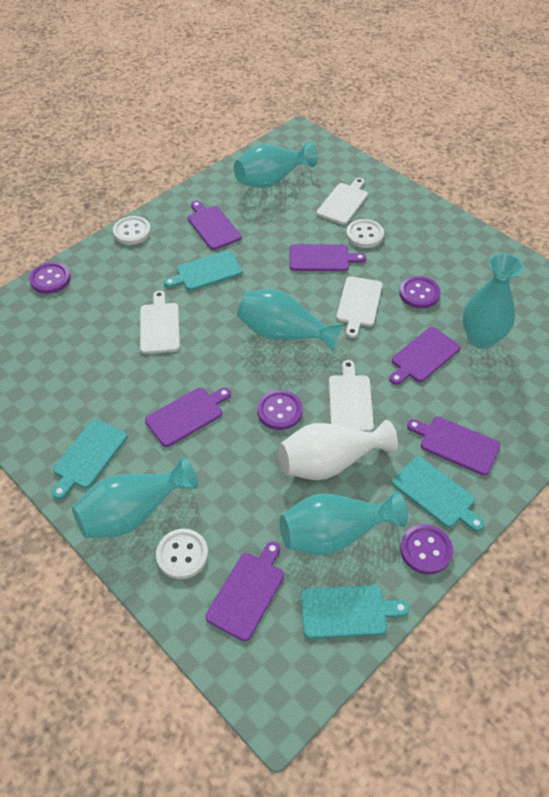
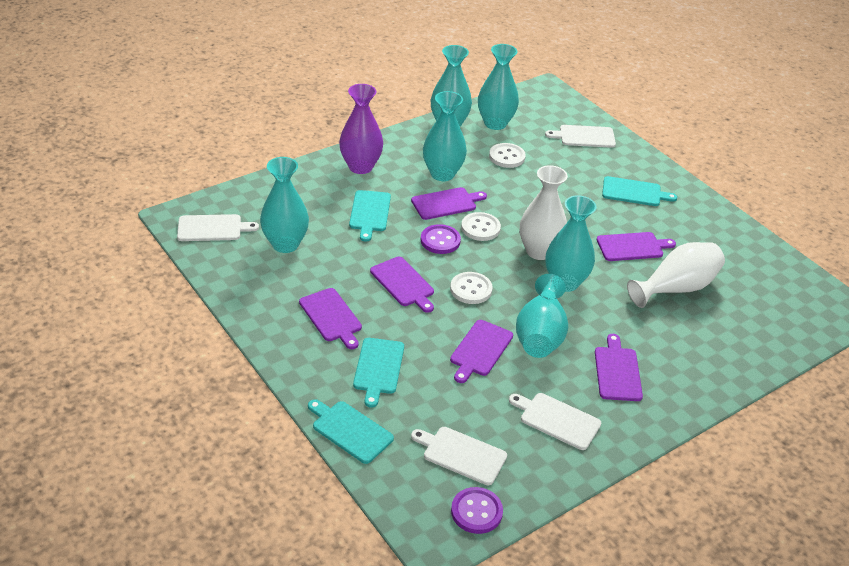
purple button: 4 -> 2
purple vase: 0 -> 1
turquoise vase: 5 -> 6
white vase: 1 -> 2

